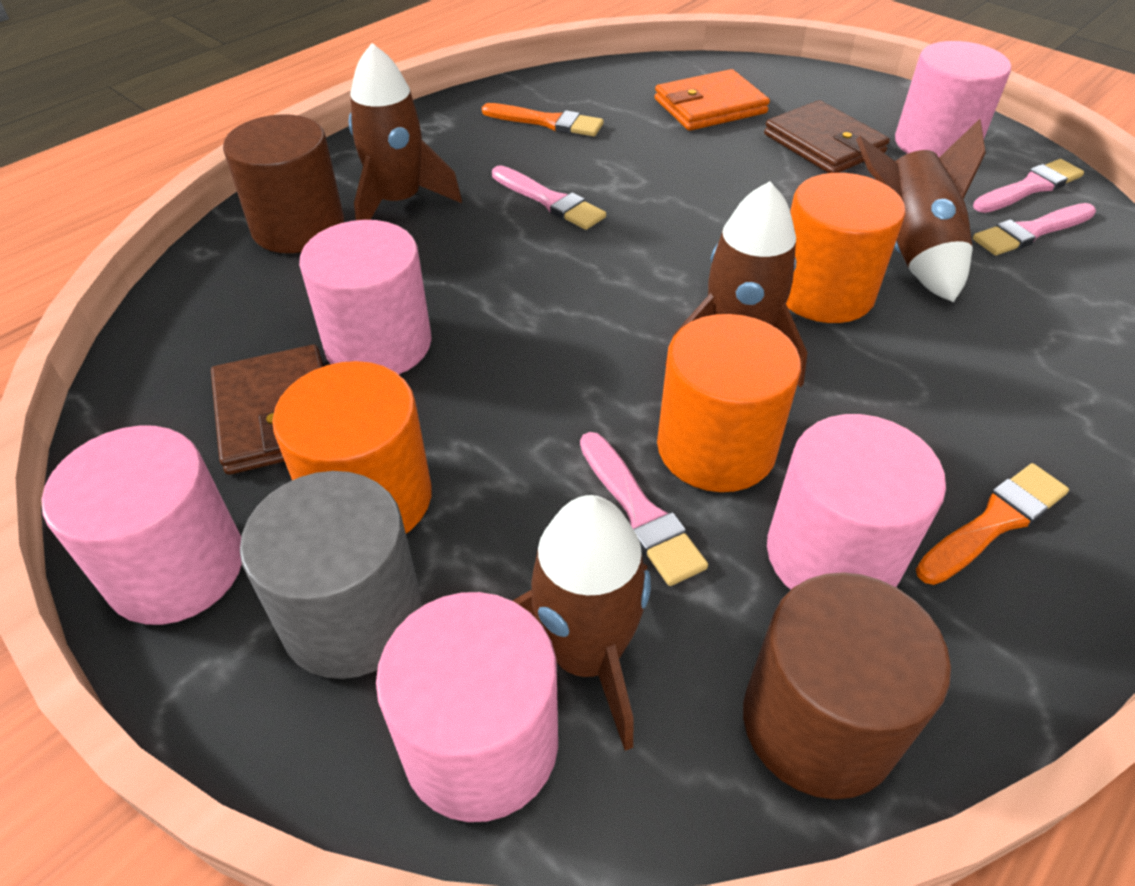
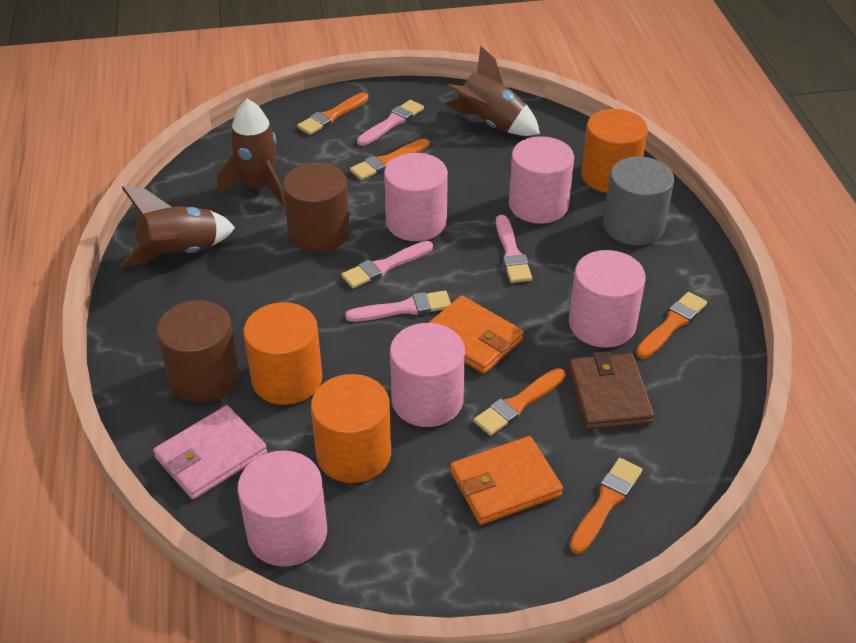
brown rocket: 4 -> 3
brown wallet: 2 -> 1
orange brush: 2 -> 5
orange wallet: 1 -> 2
pink wallet: 0 -> 1

